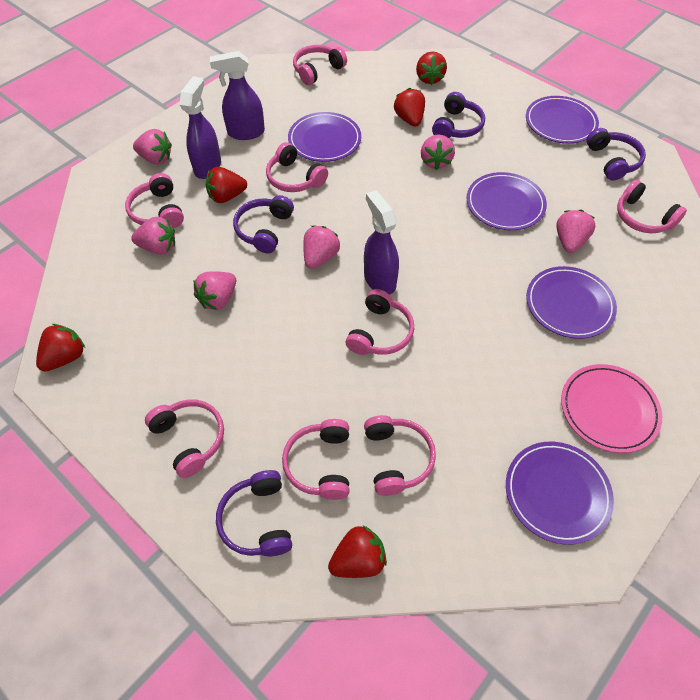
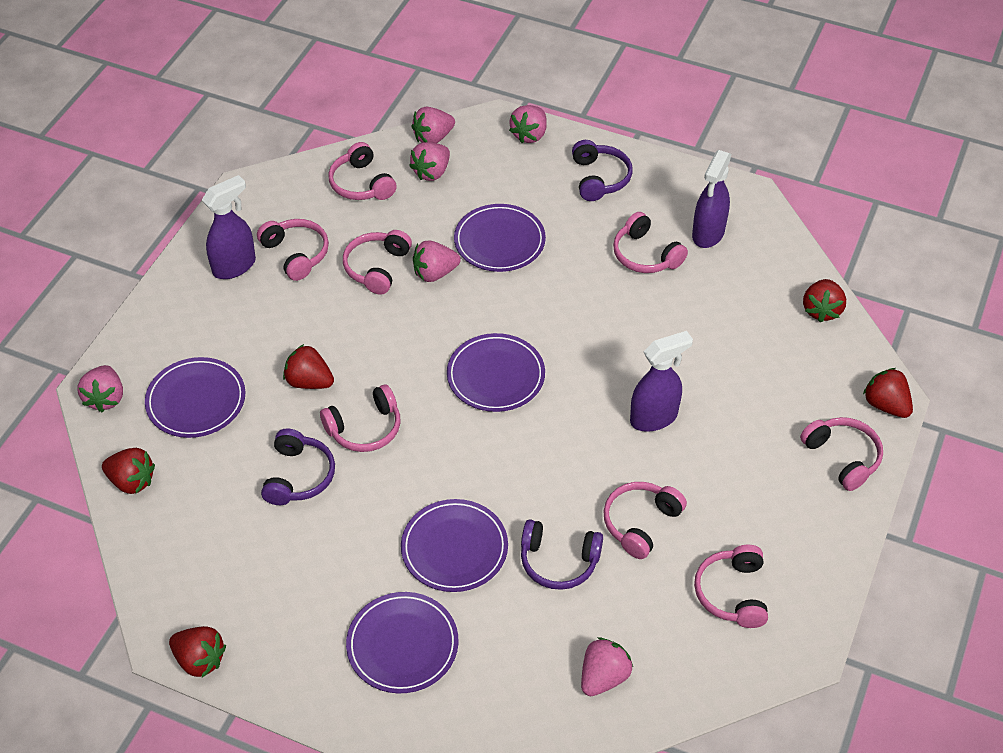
pink plate: 1 -> 0
purple headphones: 4 -> 3

